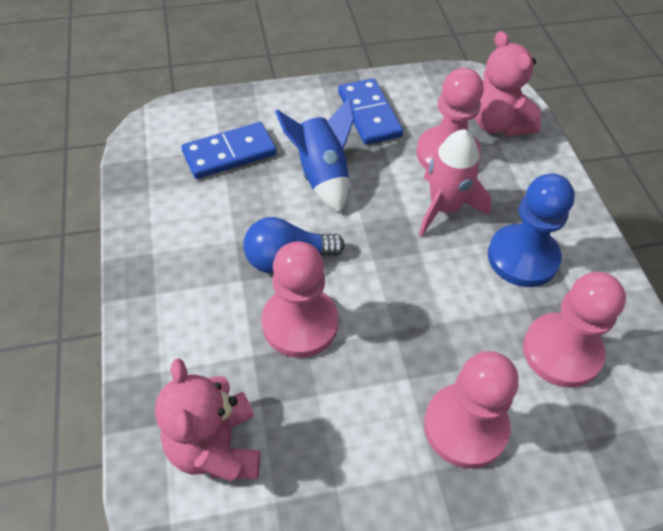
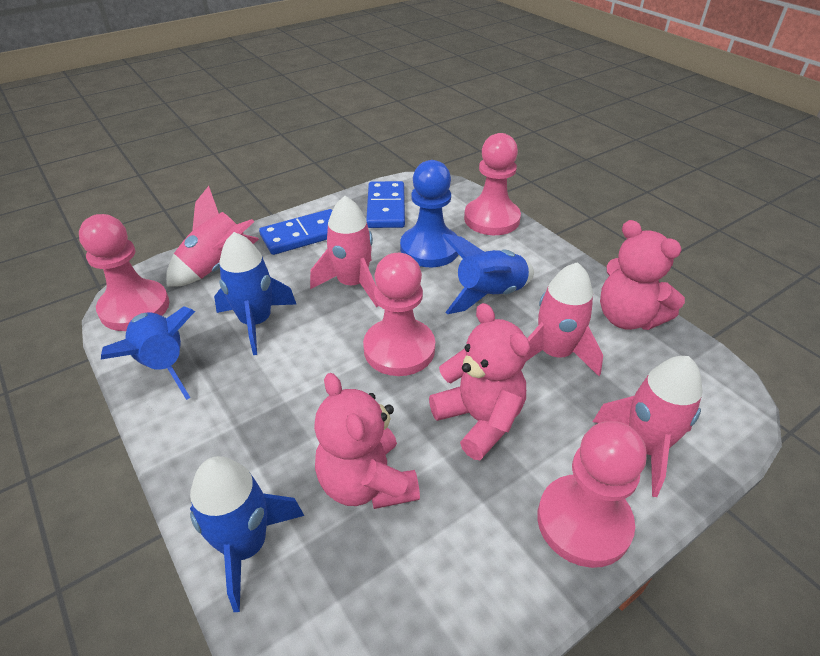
blue light bulb: 1 -> 0
blue rocket: 1 -> 4
pink rocket: 1 -> 4
pink teddy bear: 2 -> 3

